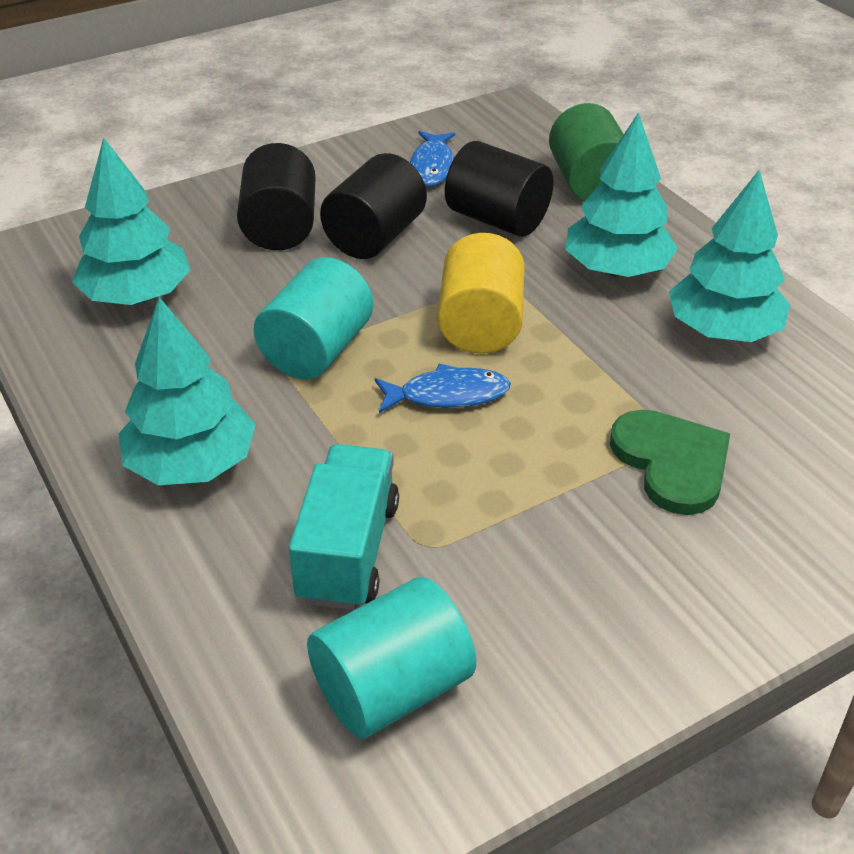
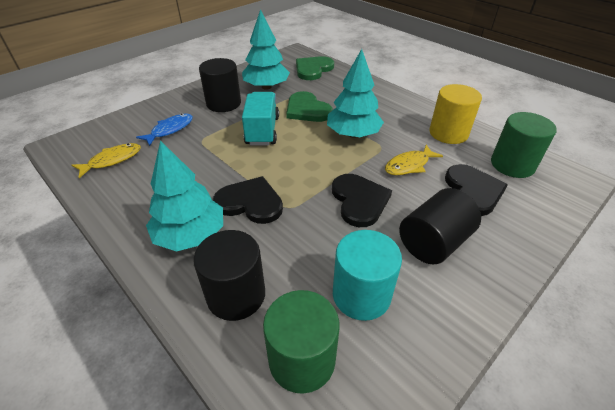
black heart: 0 -> 3
blue fish: 2 -> 1
green cylinder: 1 -> 2
green heart: 1 -> 2
turquoise cylinder: 2 -> 1
turquoise tree: 4 -> 3
yellow fish: 0 -> 2

